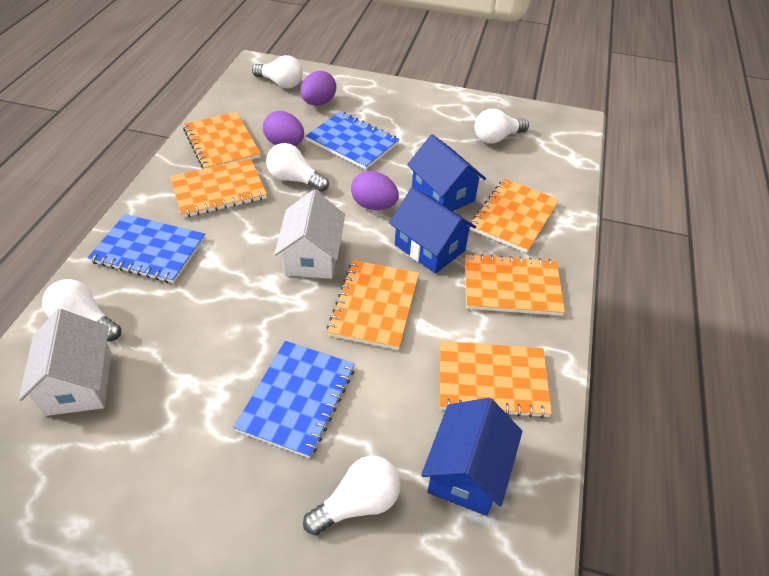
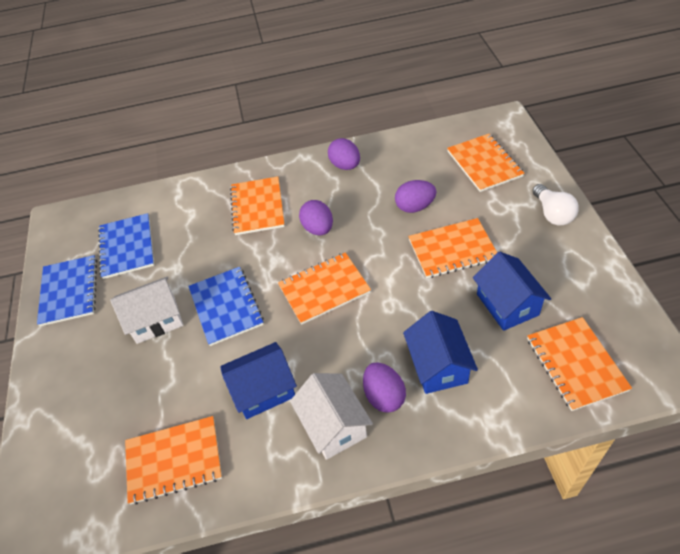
purple egg: 3 -> 4
white light bulb: 5 -> 1

